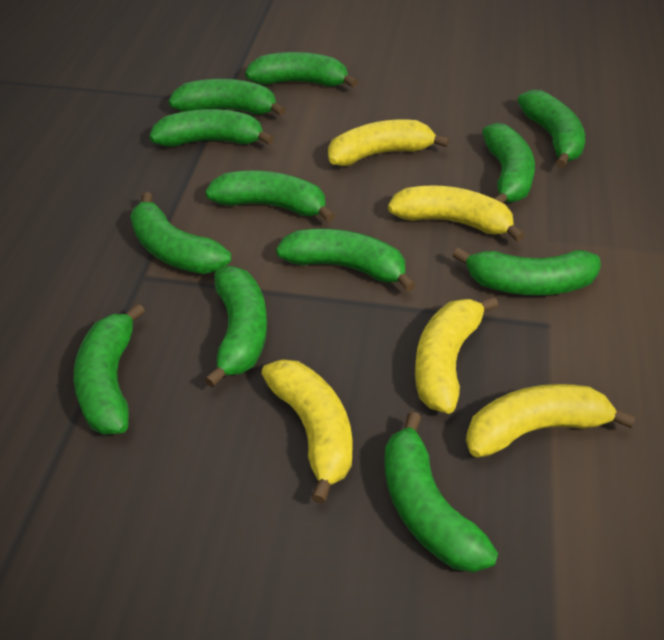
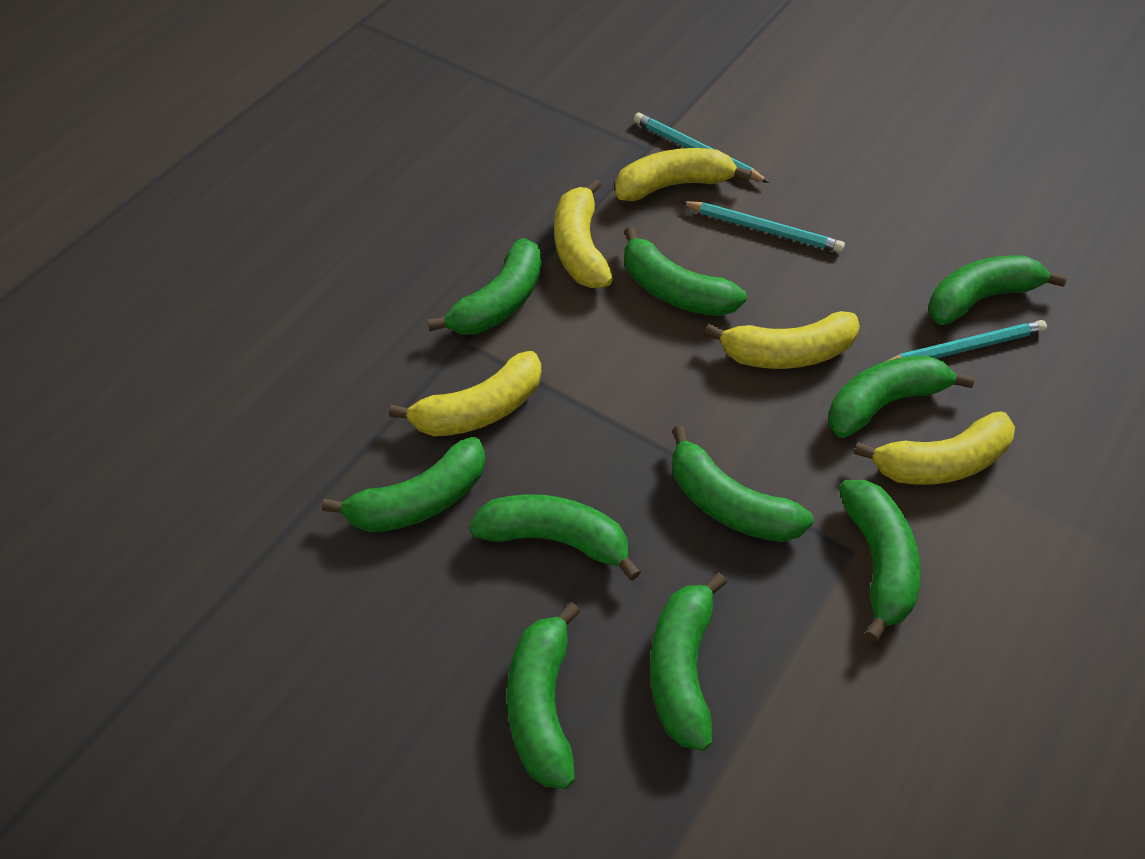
green banana: 12 -> 10
turquoise pencil: 0 -> 3

